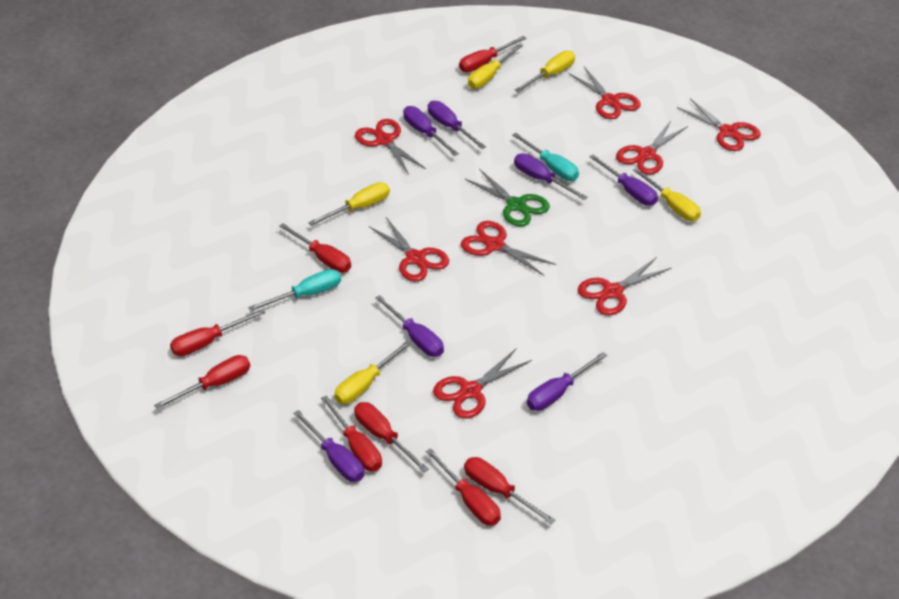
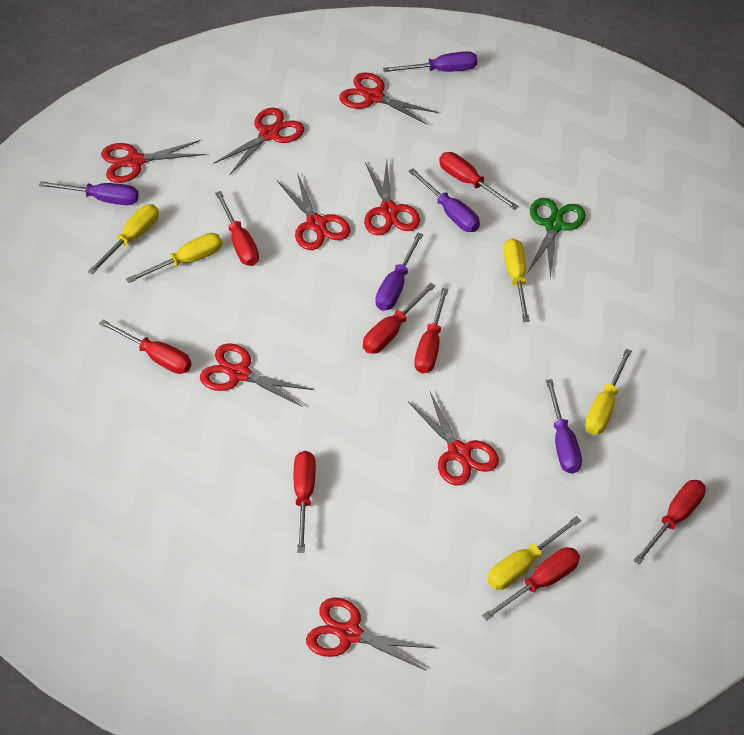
purple screwdriver: 7 -> 5
turquoise screwdriver: 2 -> 0

